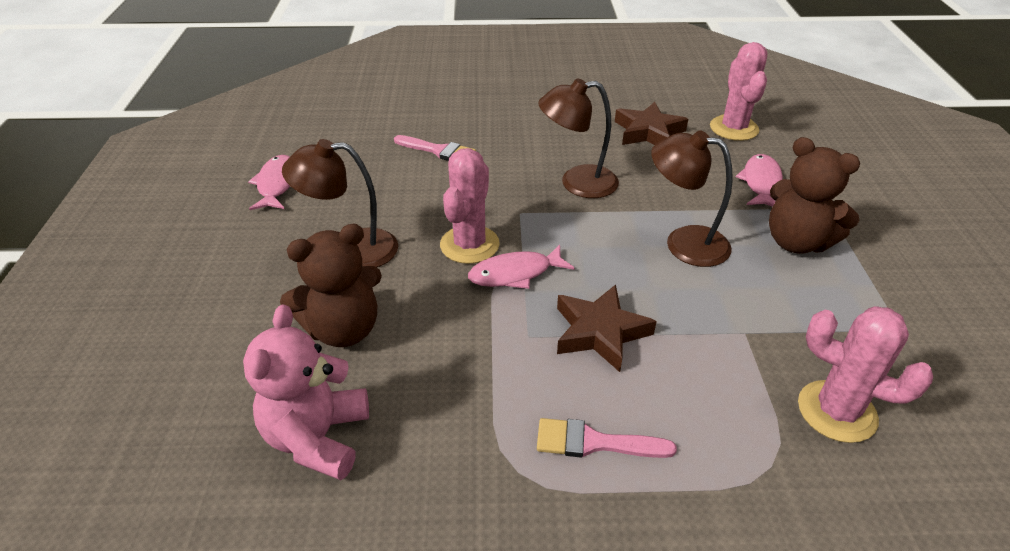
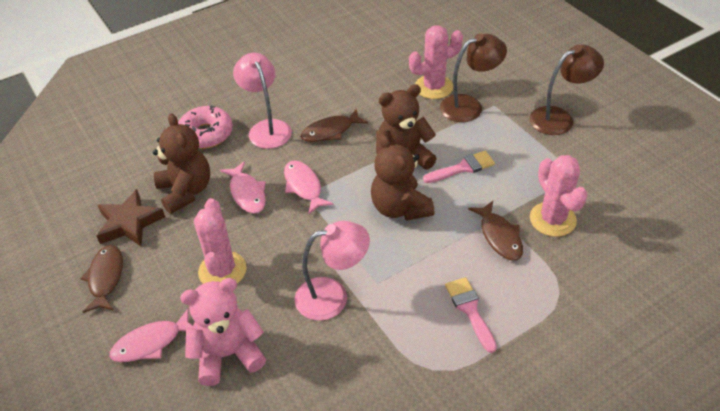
brown fish: 0 -> 3
brown lamp: 3 -> 2
brown star: 2 -> 1
brown teddy bear: 2 -> 3
pink donut: 0 -> 1
pink lamp: 0 -> 2

